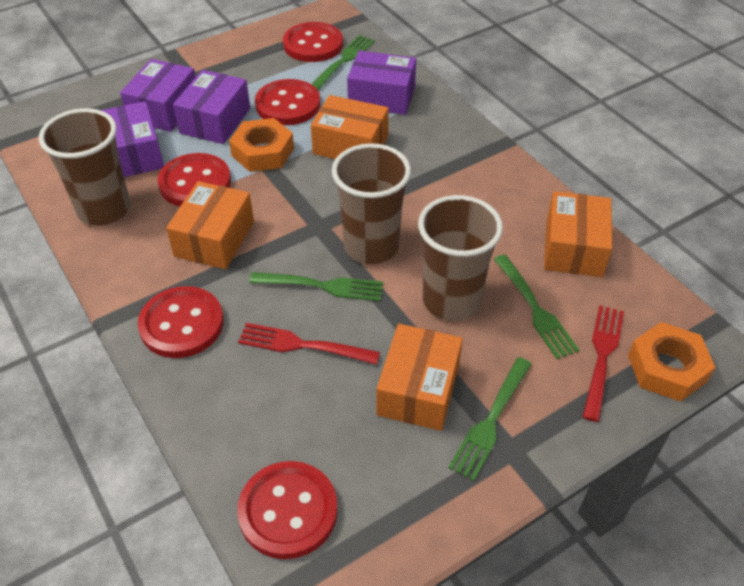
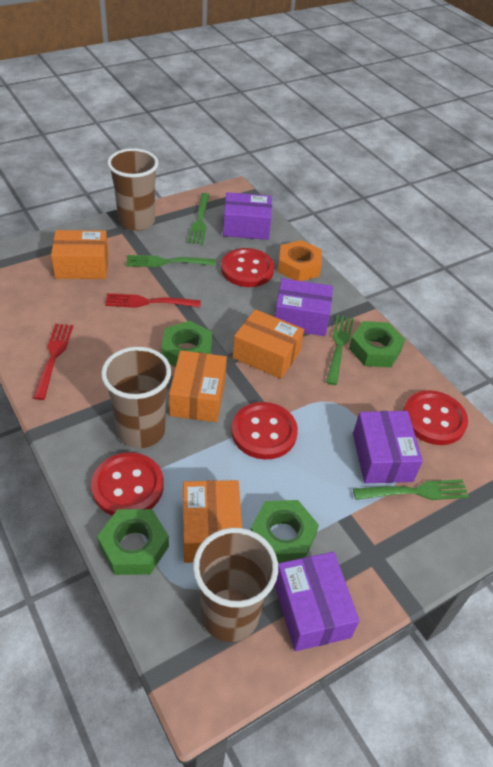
green nut: 0 -> 4
orange nut: 2 -> 1
red button: 5 -> 4

